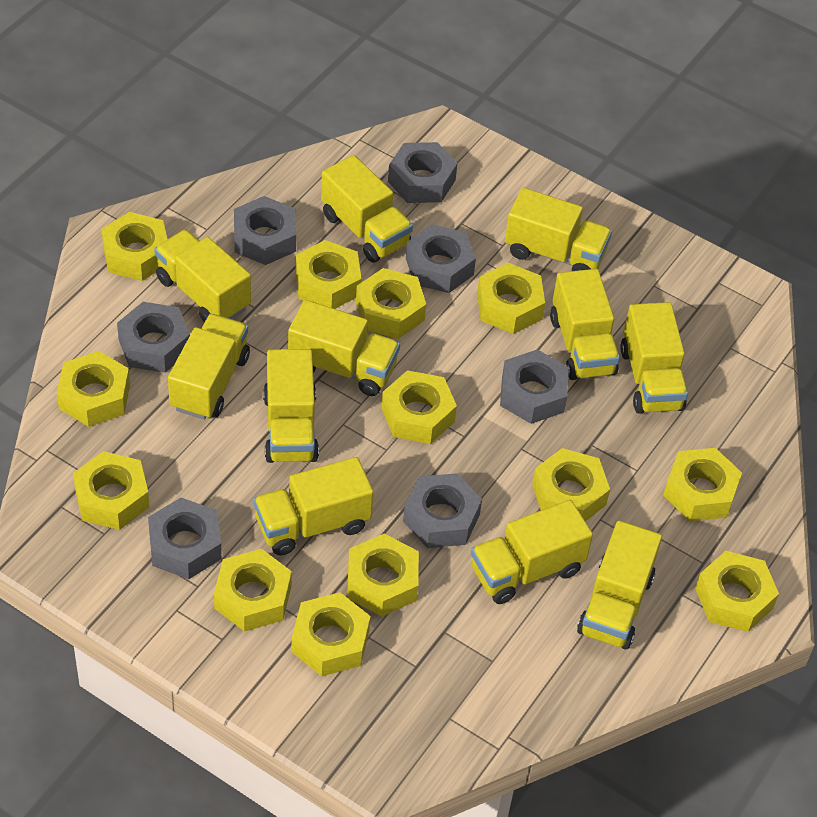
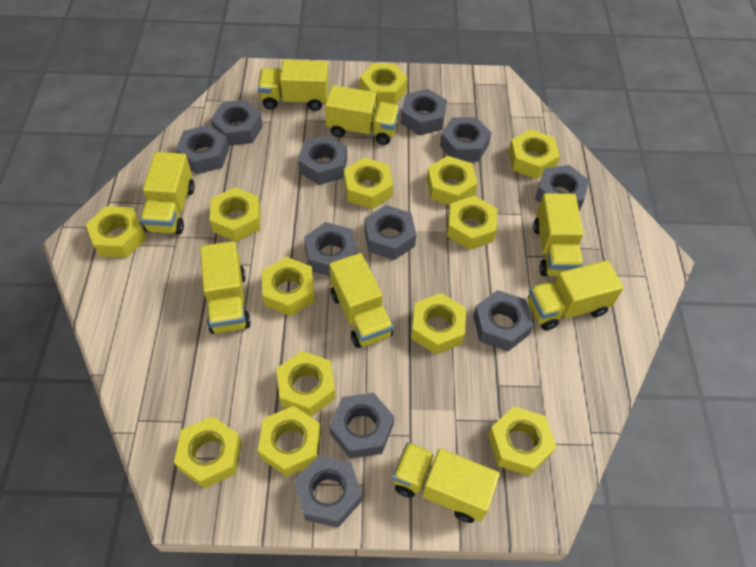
grey nut: 7 -> 11
yellow truck: 11 -> 8

